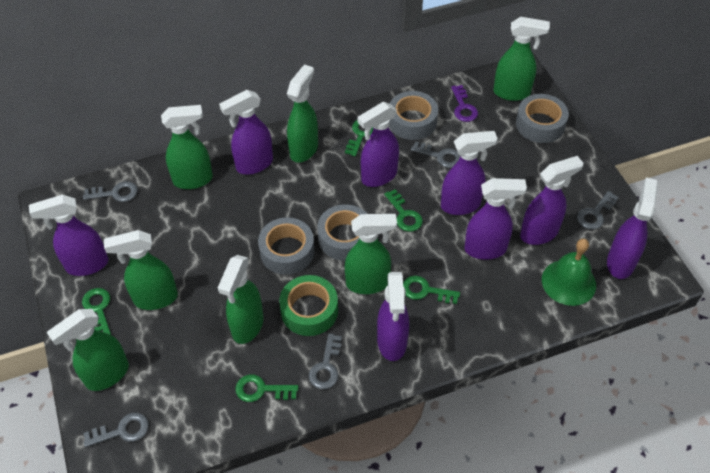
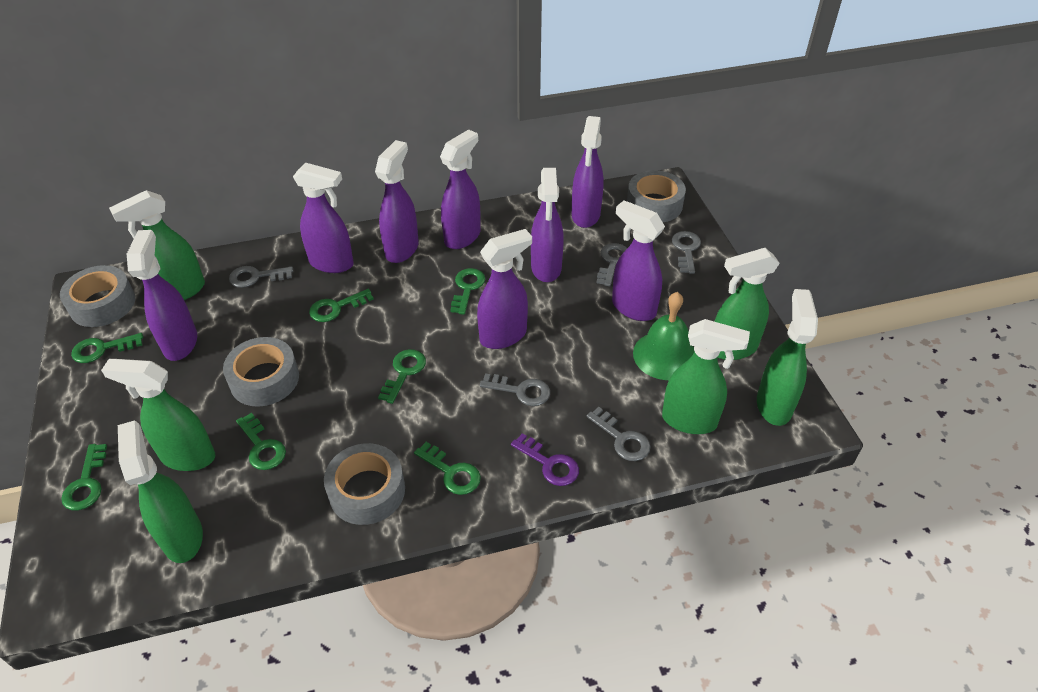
green key: 5 -> 7
green spray bottle: 7 -> 6
green tape: 1 -> 0

